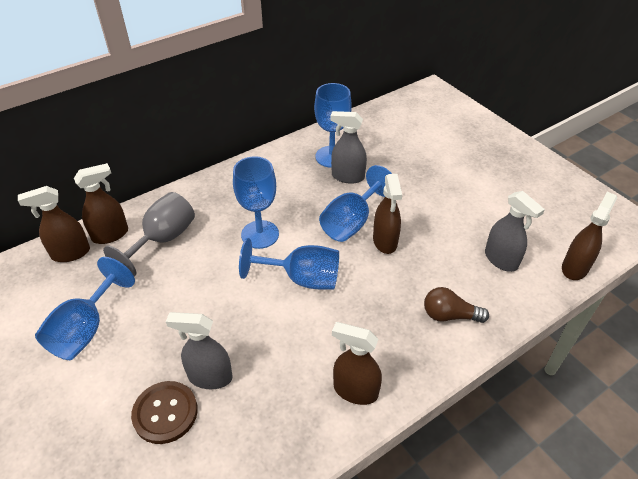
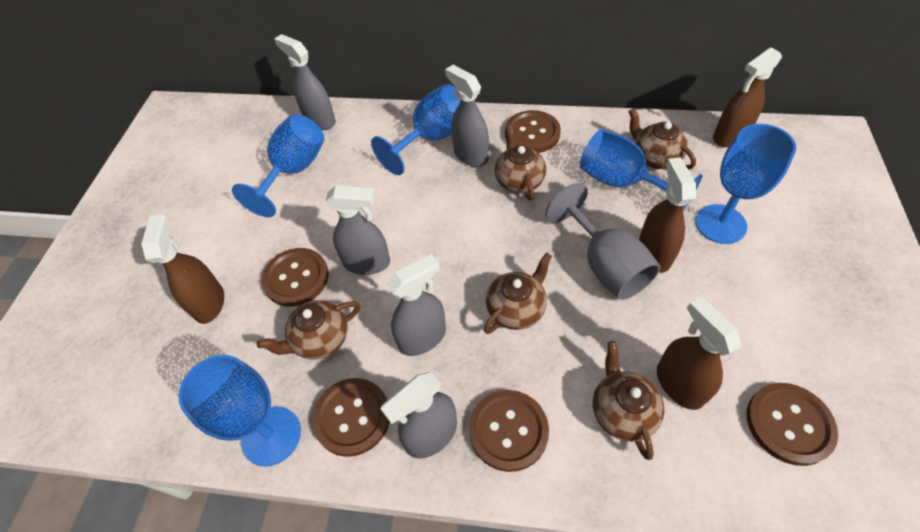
brown button: 1 -> 5
brown light bulb: 1 -> 0
brown spray bottle: 5 -> 4
brown teapot: 0 -> 5
grey spray bottle: 3 -> 5

